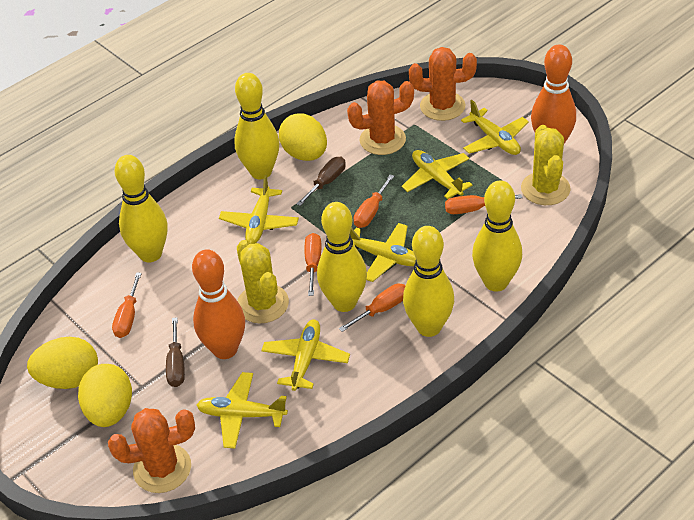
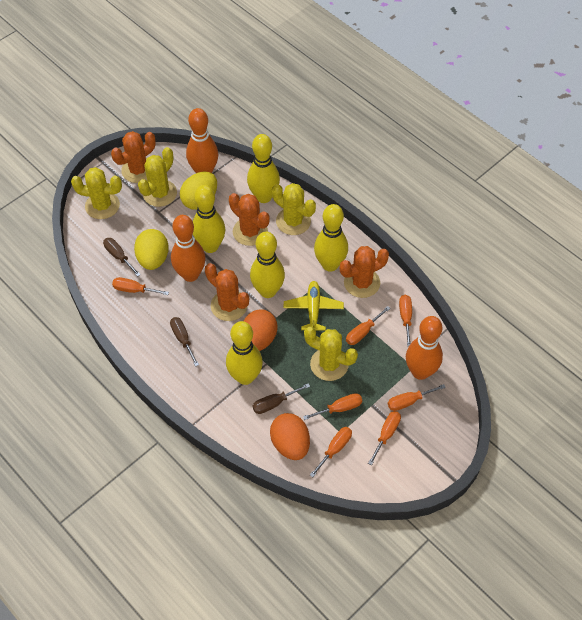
brown screwdriver: 2 -> 3
orange bowling pin: 2 -> 3
orange cactus: 3 -> 4
orange egg: 0 -> 2
orange screwdriver: 5 -> 7
yellow cactus: 2 -> 4
yellow egg: 3 -> 2
yellow plane: 6 -> 1

